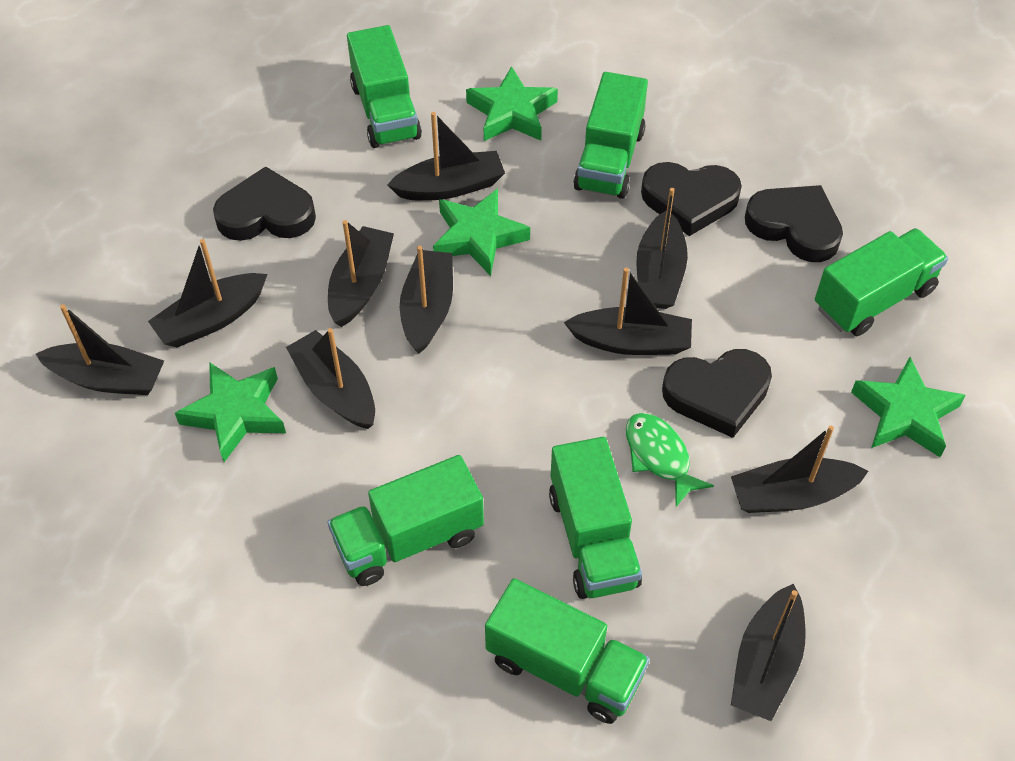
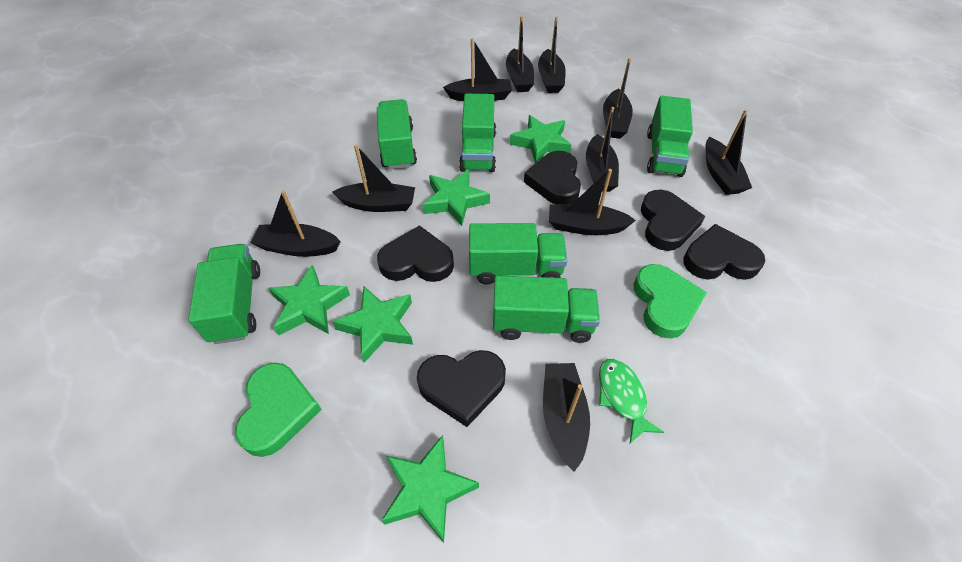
black heart: 4 -> 5
green heart: 0 -> 2
green star: 4 -> 5

